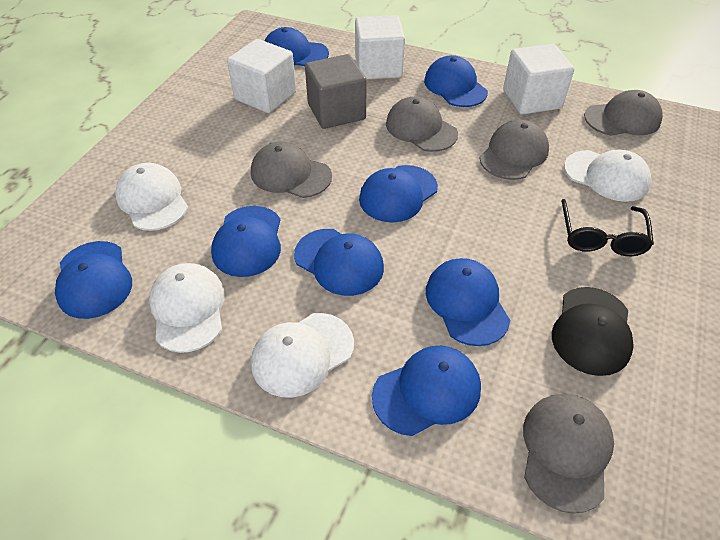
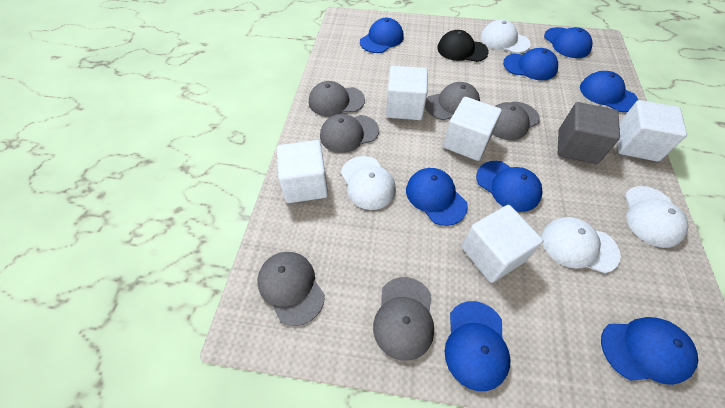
black glasses: 1 -> 0
grey cap: 5 -> 6
white cube: 3 -> 5

